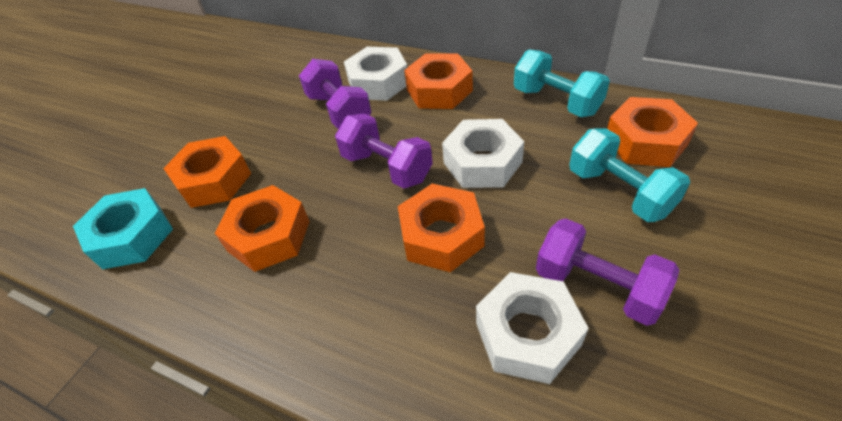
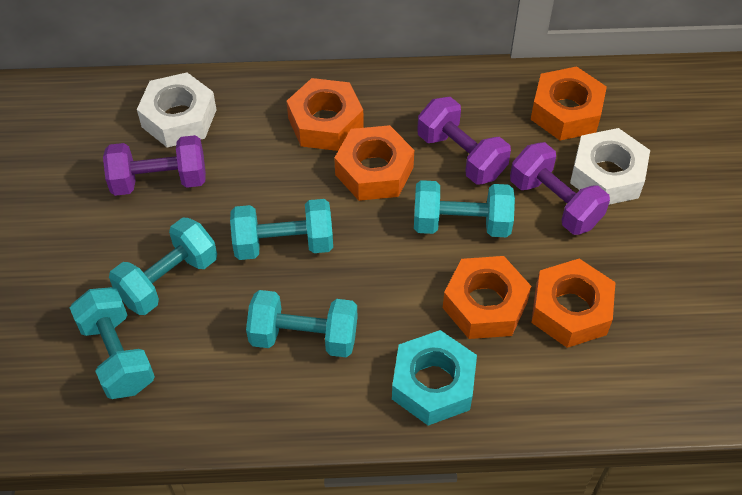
turquoise dumbbell: 2 -> 5
white nut: 3 -> 2

